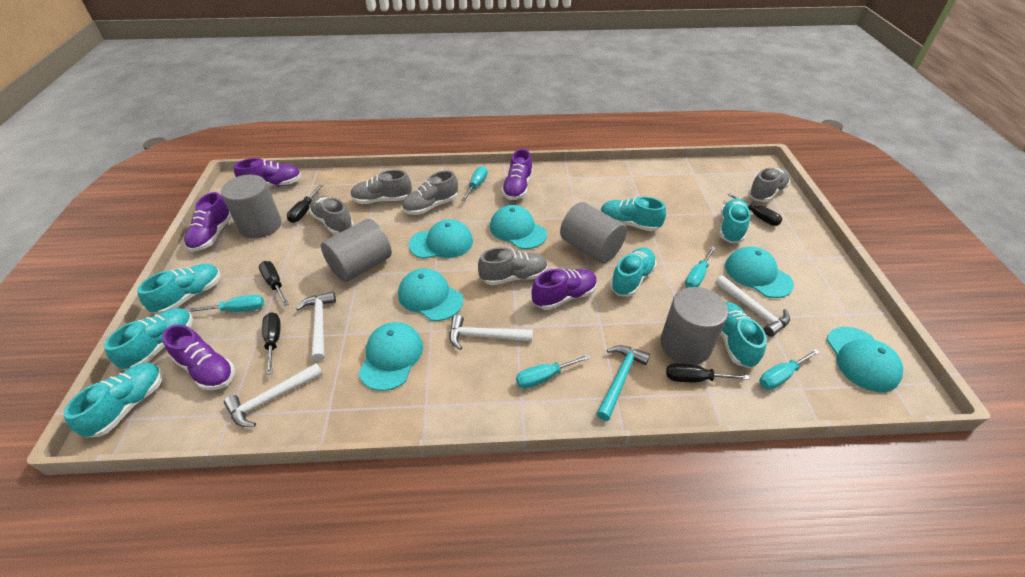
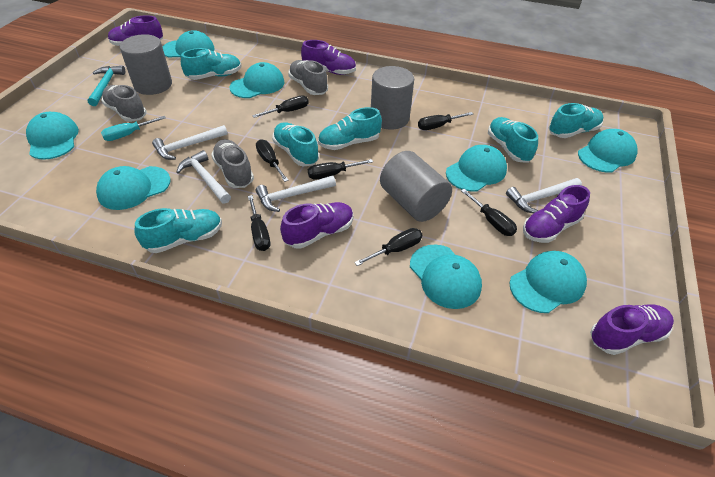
black screwdriver: 5 -> 7
grey cylinder: 4 -> 3
grey shoe: 5 -> 3
turquoise cap: 6 -> 8
turquoise screwdriver: 5 -> 1
turquoise shoe: 7 -> 6

